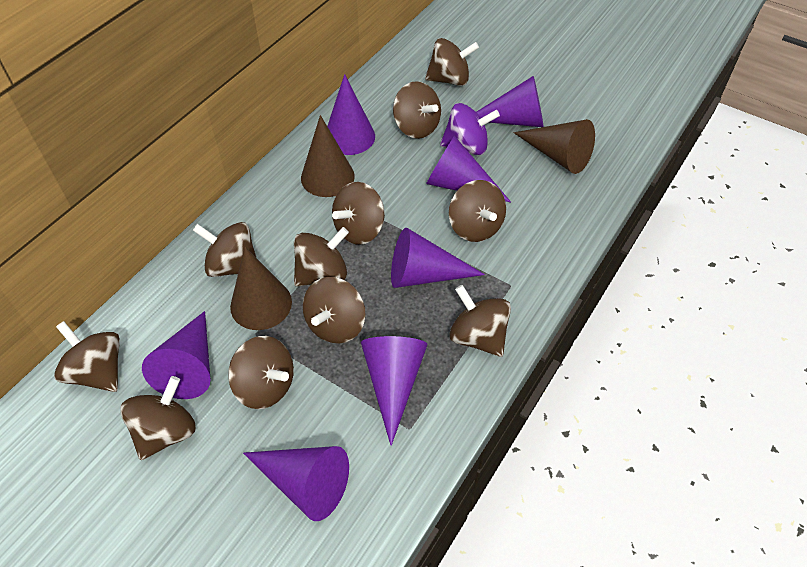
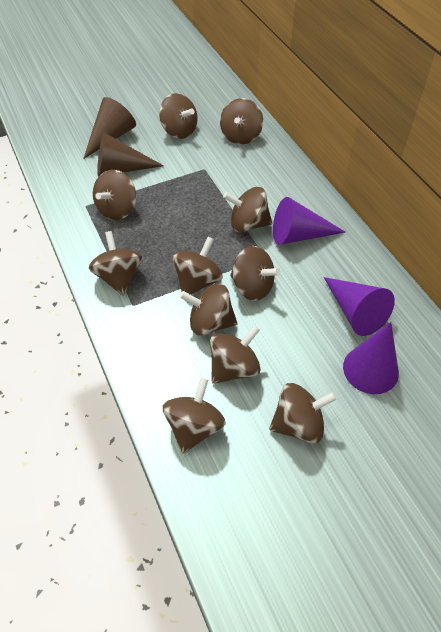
brown cone: 3 -> 2
purple cone: 7 -> 3
purple spinning top: 1 -> 0

